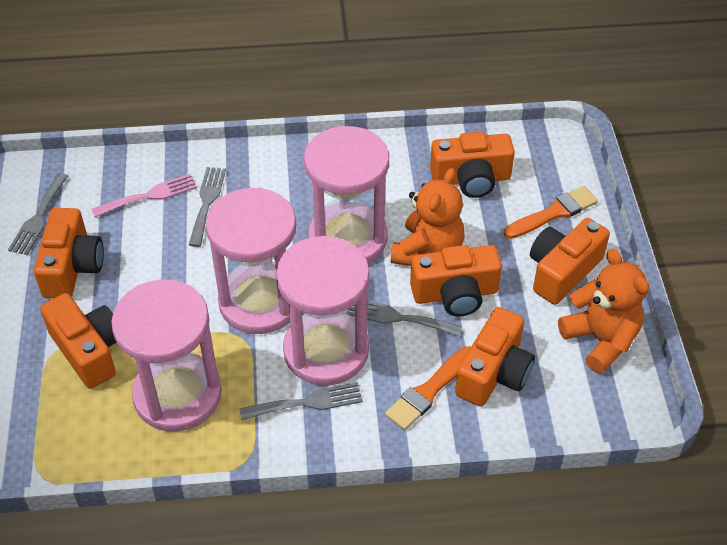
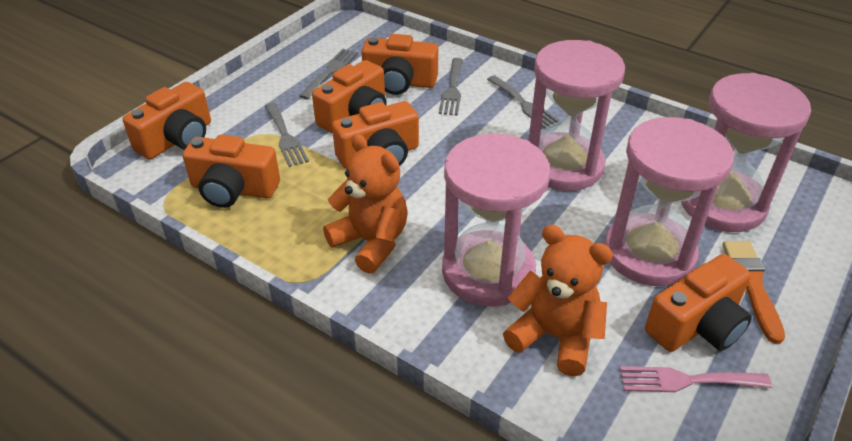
orange brush: 2 -> 1

